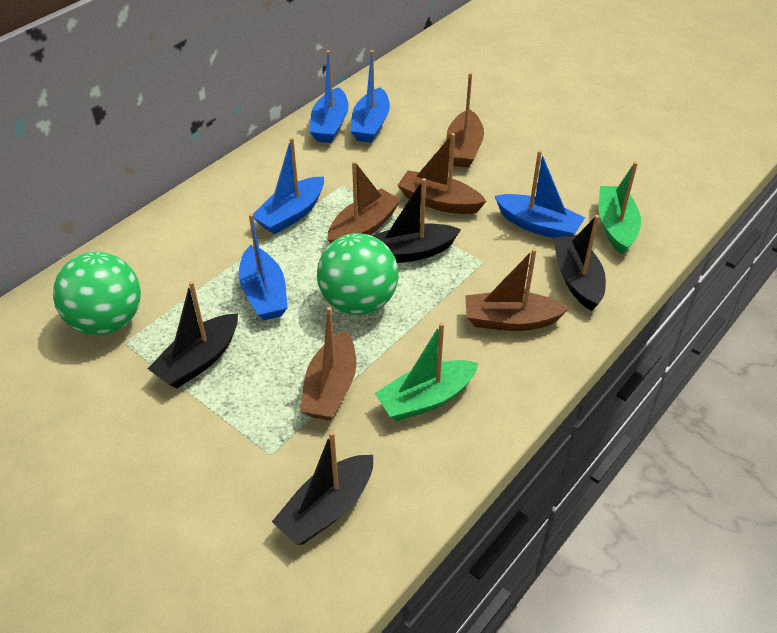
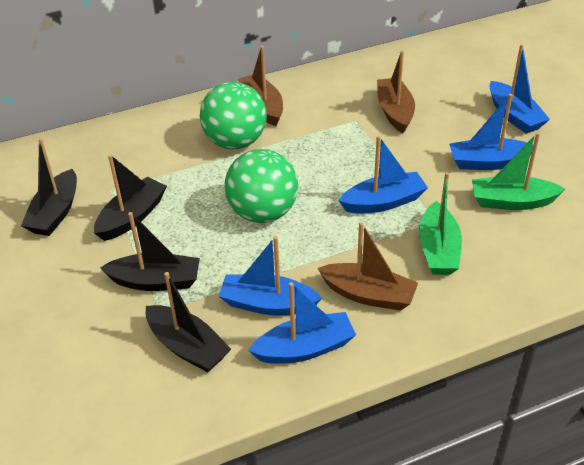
brown boat: 5 -> 3

